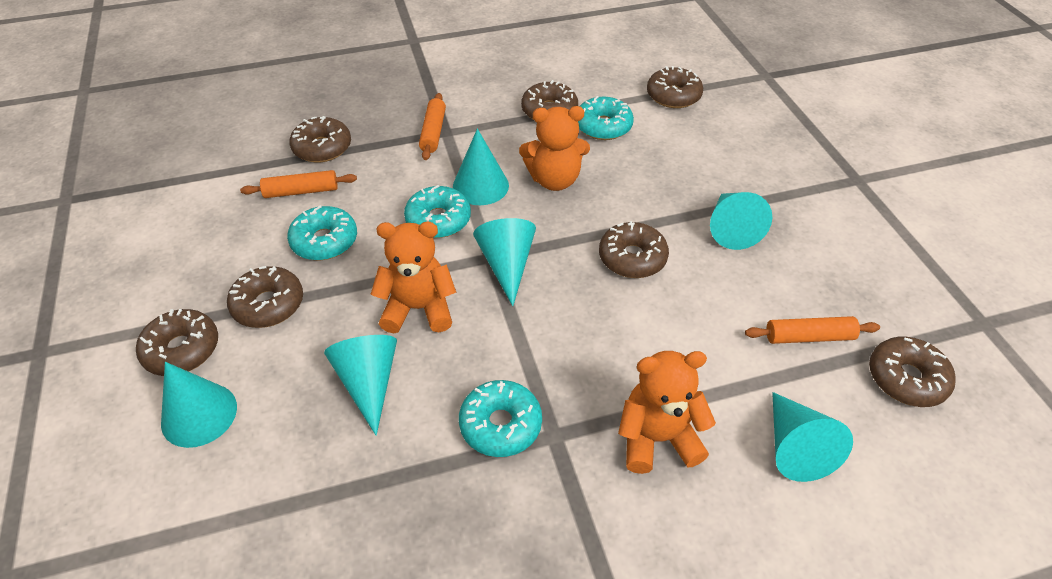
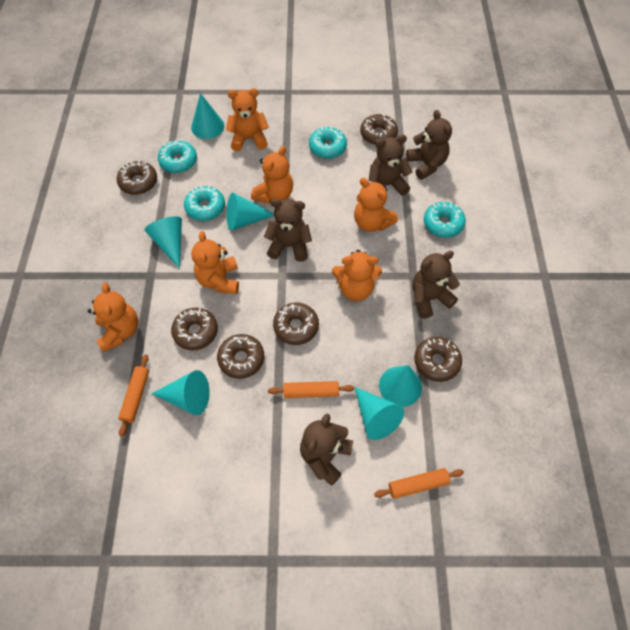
brown donut: 7 -> 6
brown teddy bear: 0 -> 5
orange teddy bear: 3 -> 6

